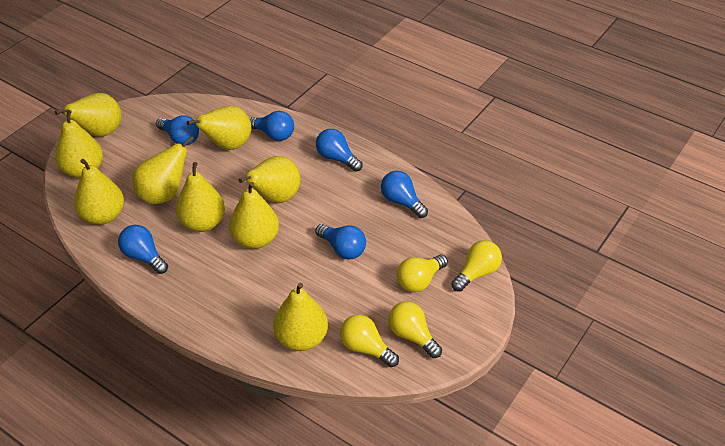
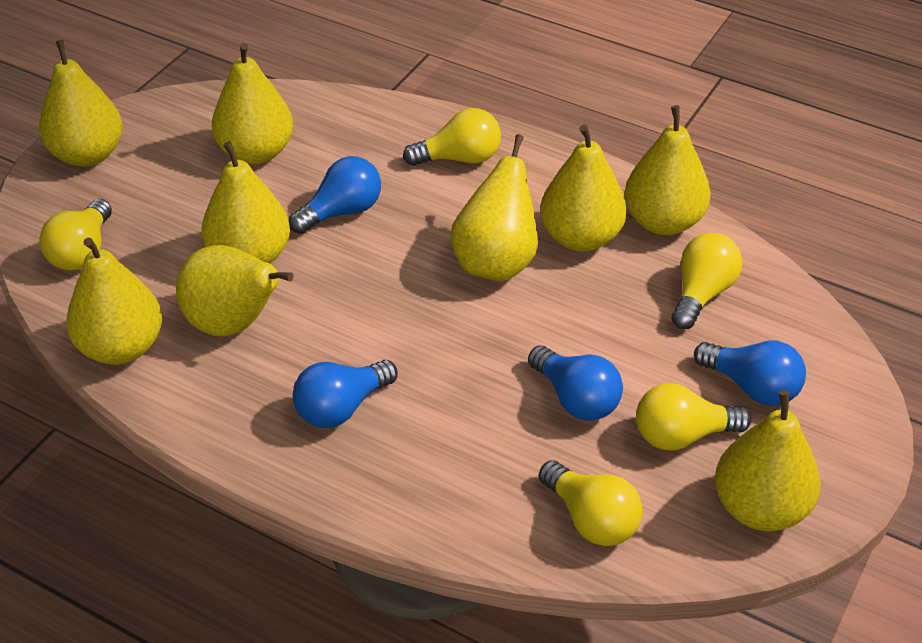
blue light bulb: 6 -> 4
yellow light bulb: 4 -> 5

